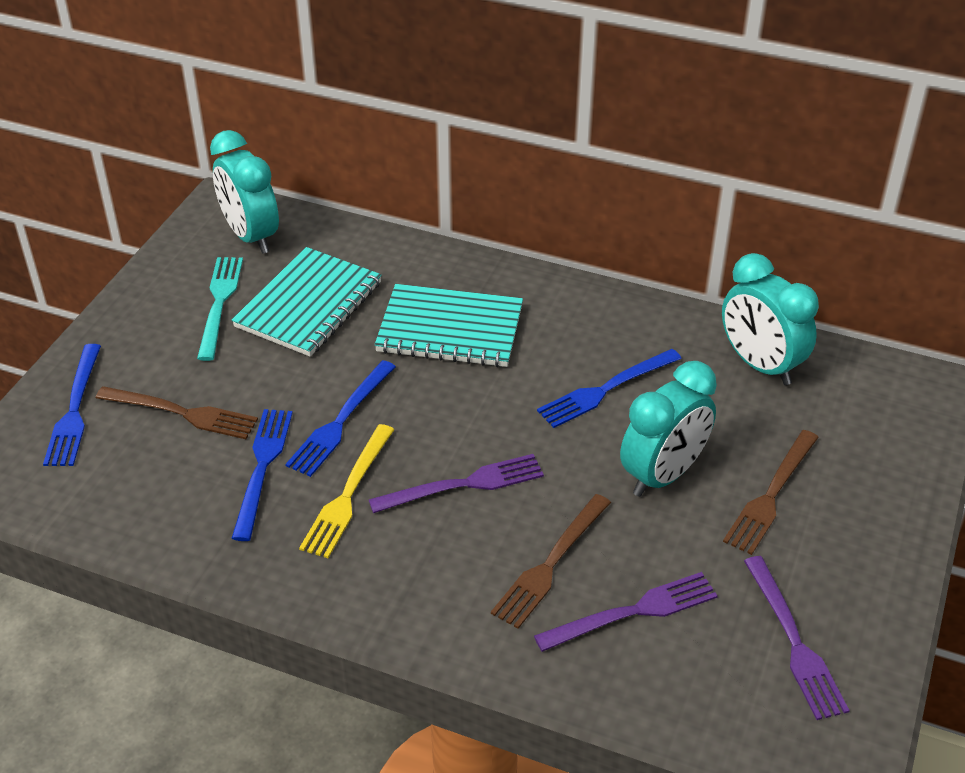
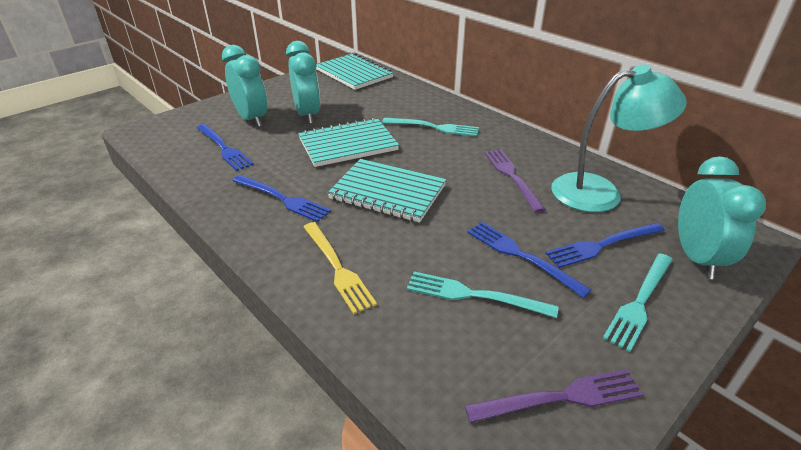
brown fork: 3 -> 0
purple fork: 3 -> 2
turquoise fork: 1 -> 3
turquoise lamp: 0 -> 1
turquoise notebook: 2 -> 3

